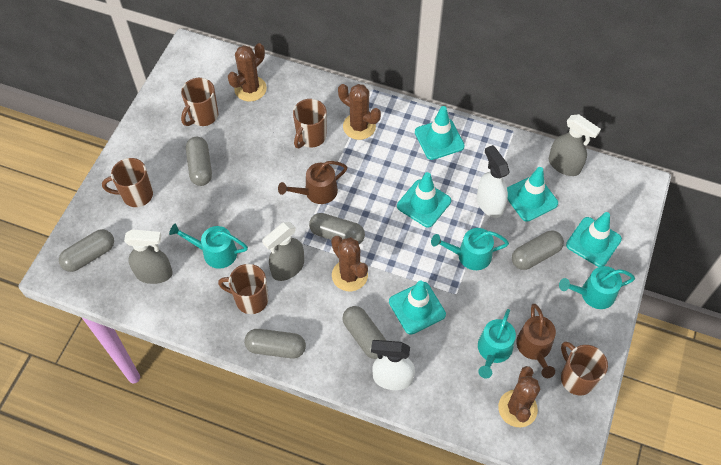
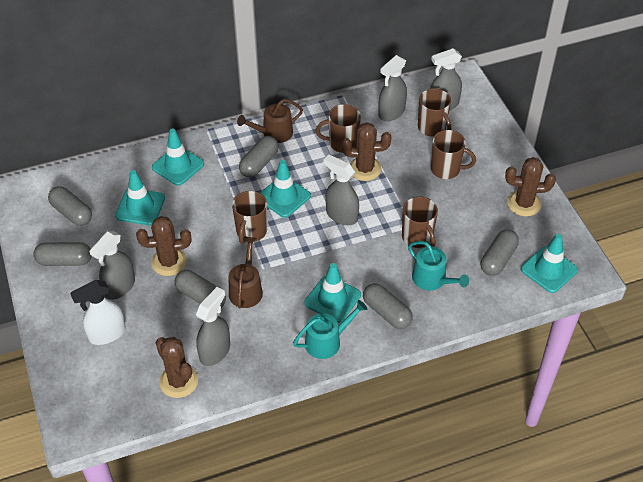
grey spray bottle: 3 -> 5
turquoise watering can: 4 -> 2
white spray bottle: 2 -> 1

